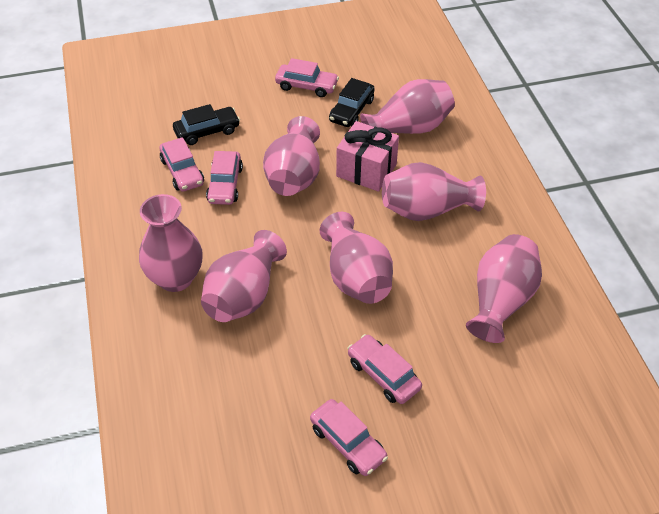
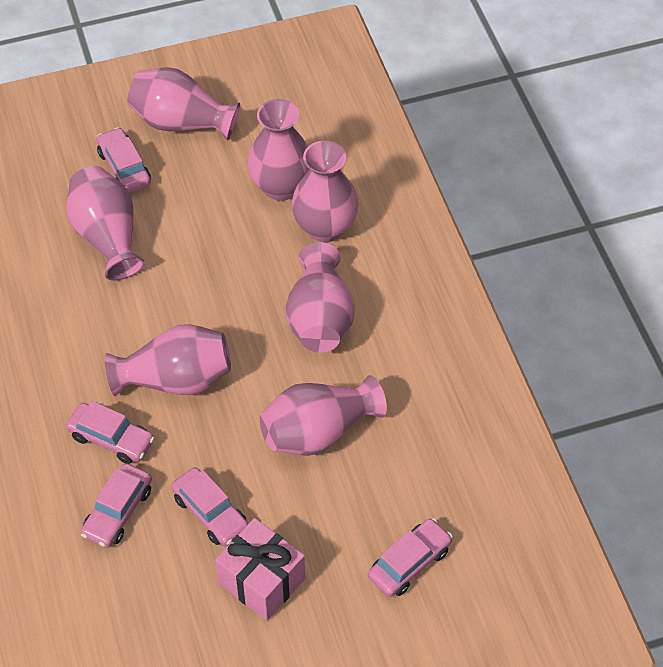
black car: 2 -> 0

